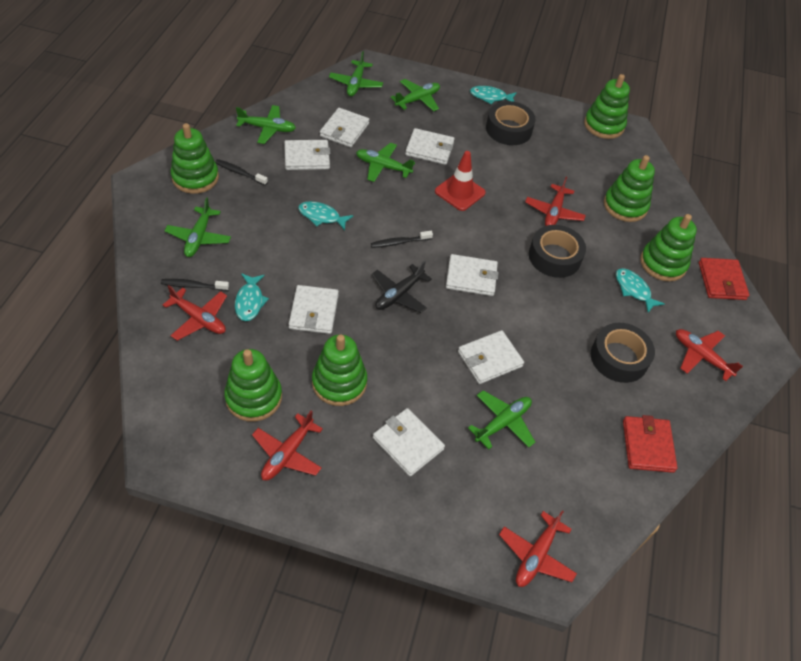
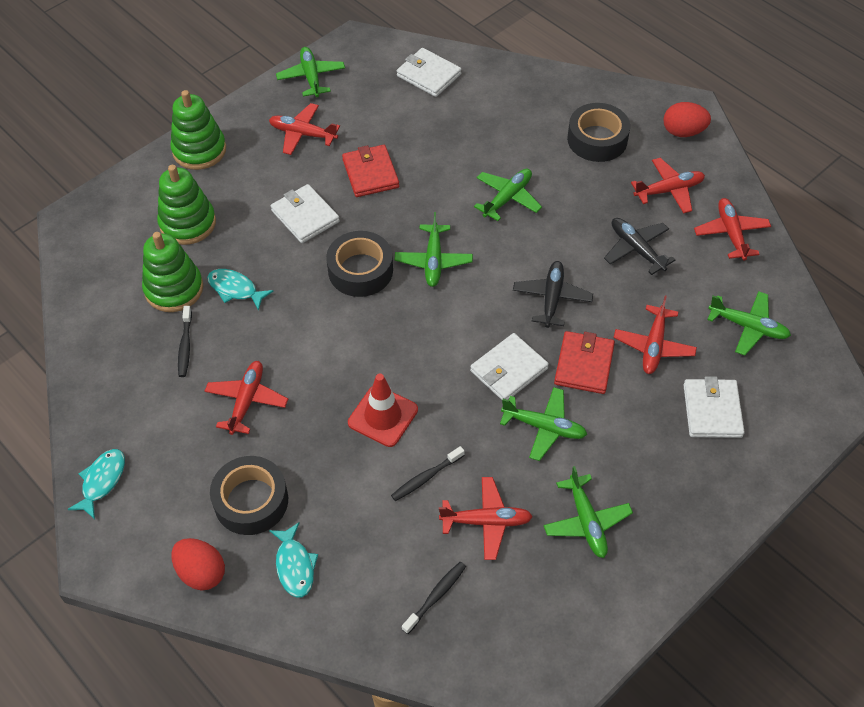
black plane: 1 -> 2
green stacking toy: 6 -> 3
red egg: 0 -> 2
red plane: 5 -> 6
turquoise fish: 4 -> 3
white wallet: 7 -> 4

